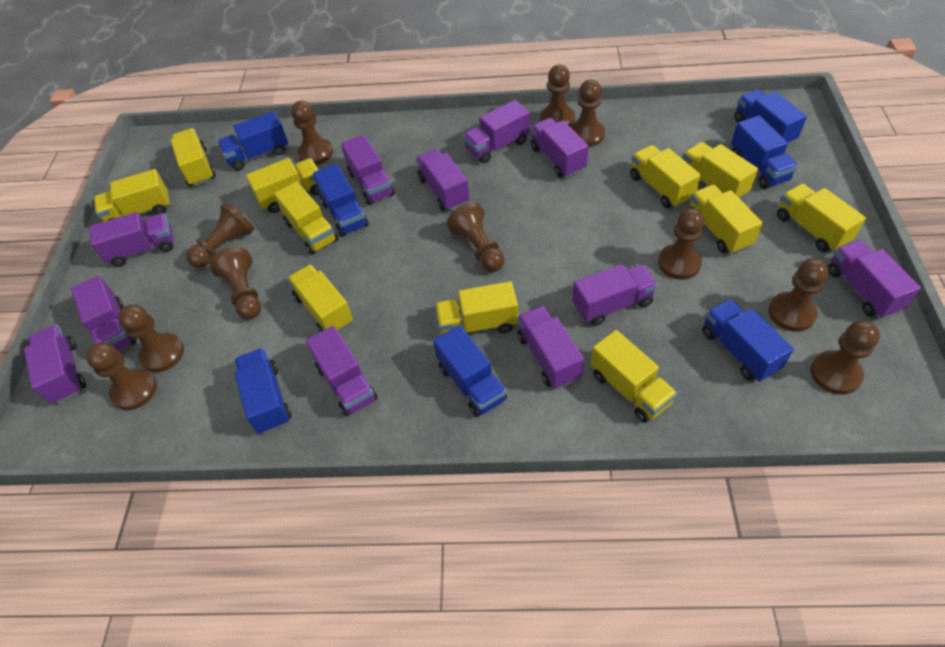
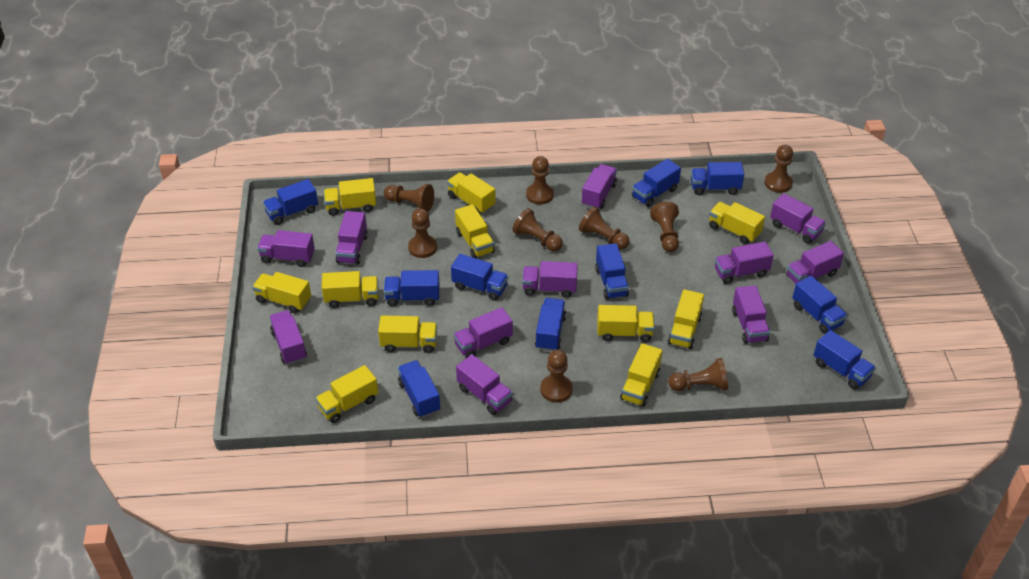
blue truck: 7 -> 10
brown pawn: 11 -> 9

